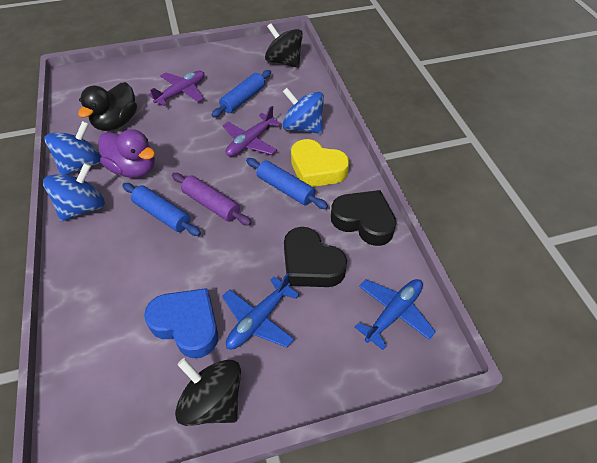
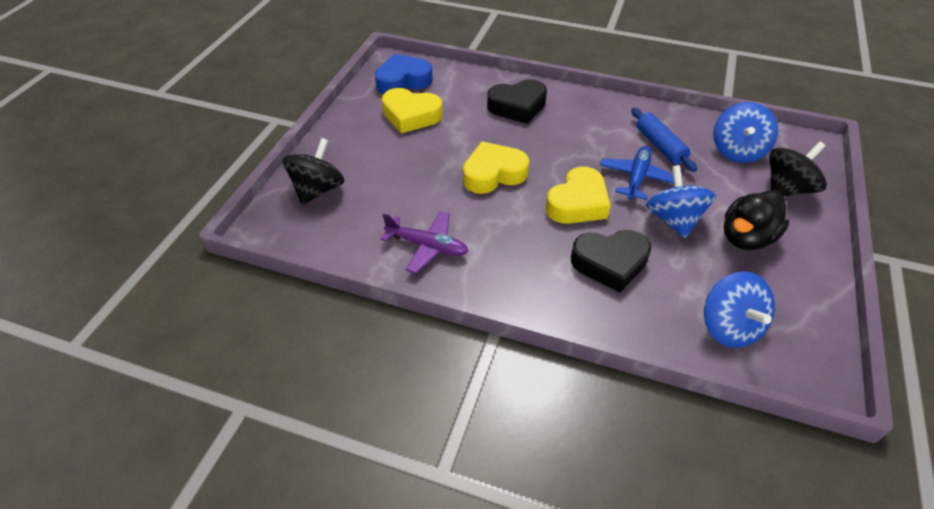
blue plane: 2 -> 1
blue rolling pin: 3 -> 1
purple duck: 1 -> 0
purple plane: 2 -> 1
purple rolling pin: 1 -> 0
yellow heart: 1 -> 3

